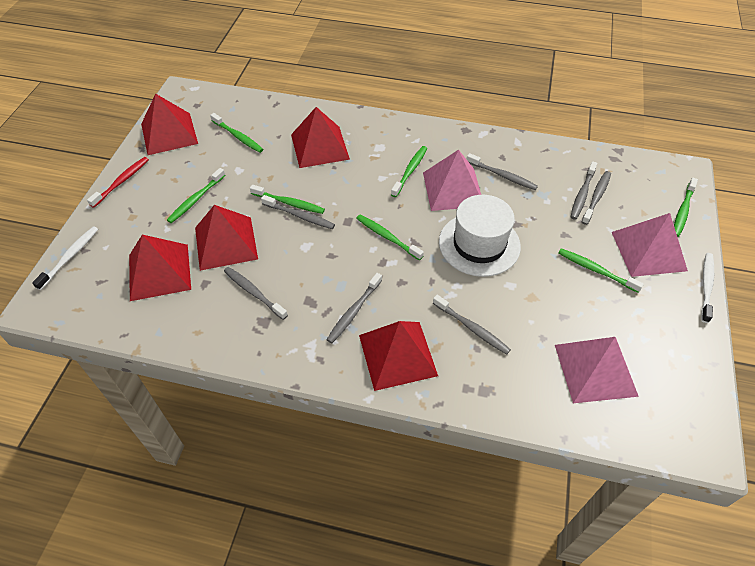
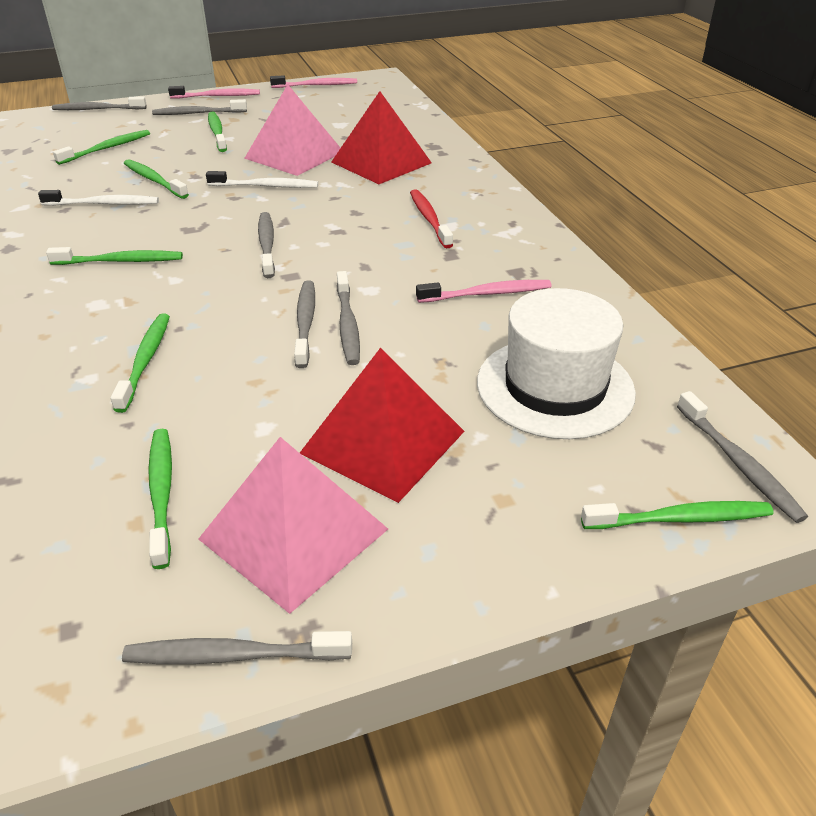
pink pyramid: 3 -> 2
pink toothbrush: 0 -> 3
red pyramid: 5 -> 2

